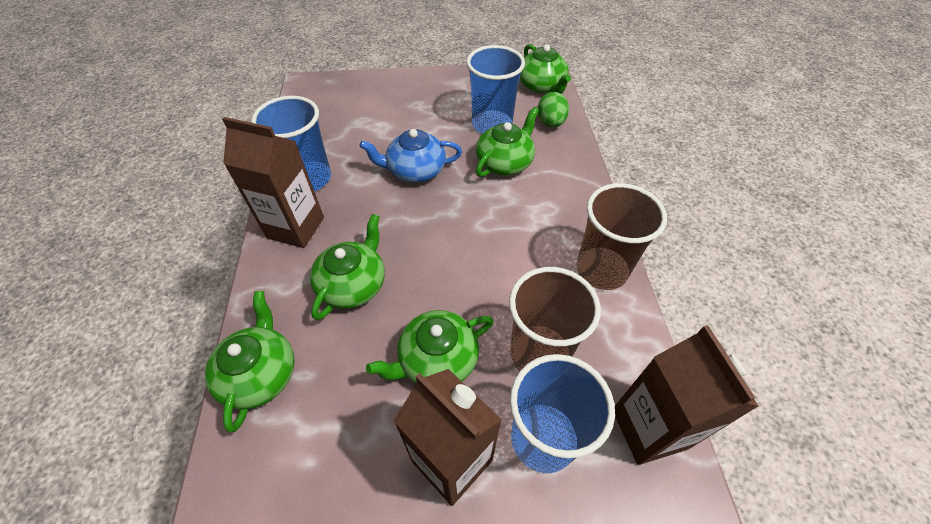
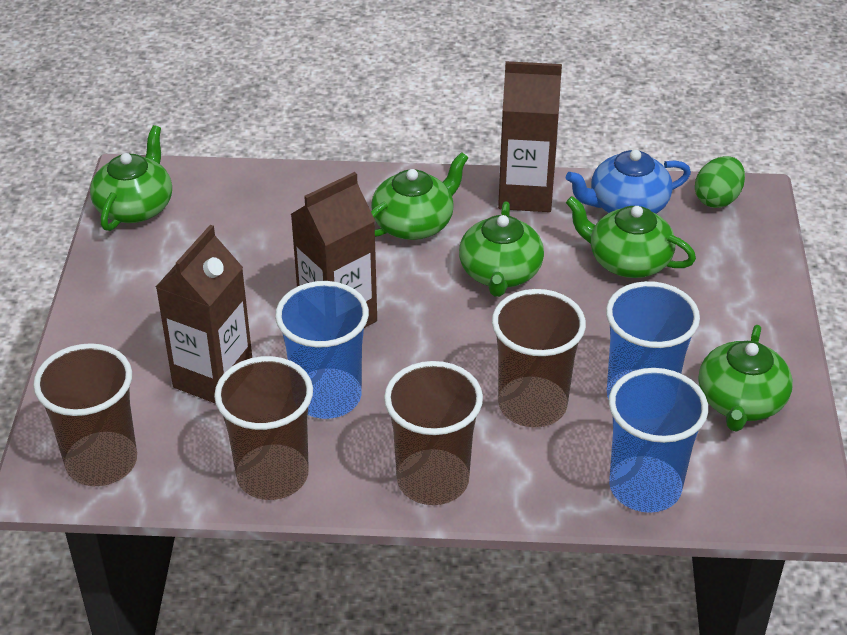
brown cup: 2 -> 4

